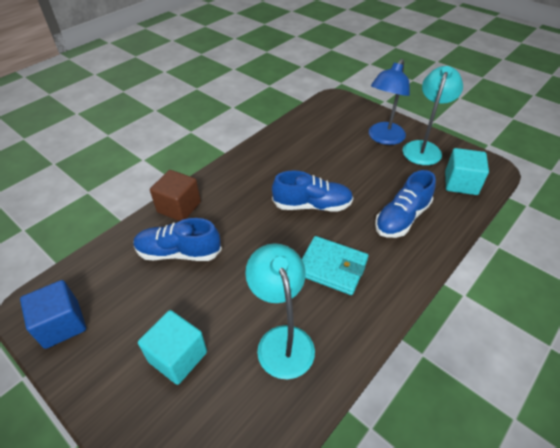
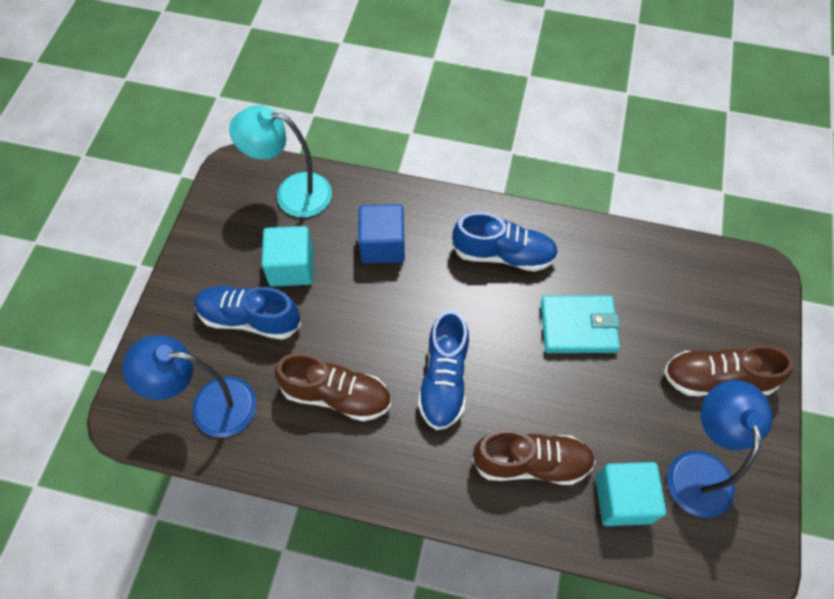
blue lamp: 1 -> 2
brown cube: 1 -> 0
brown shoe: 0 -> 3
turquoise lamp: 2 -> 1

